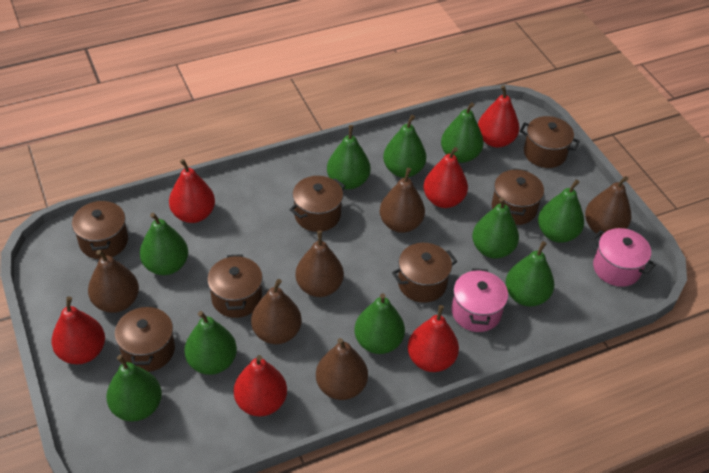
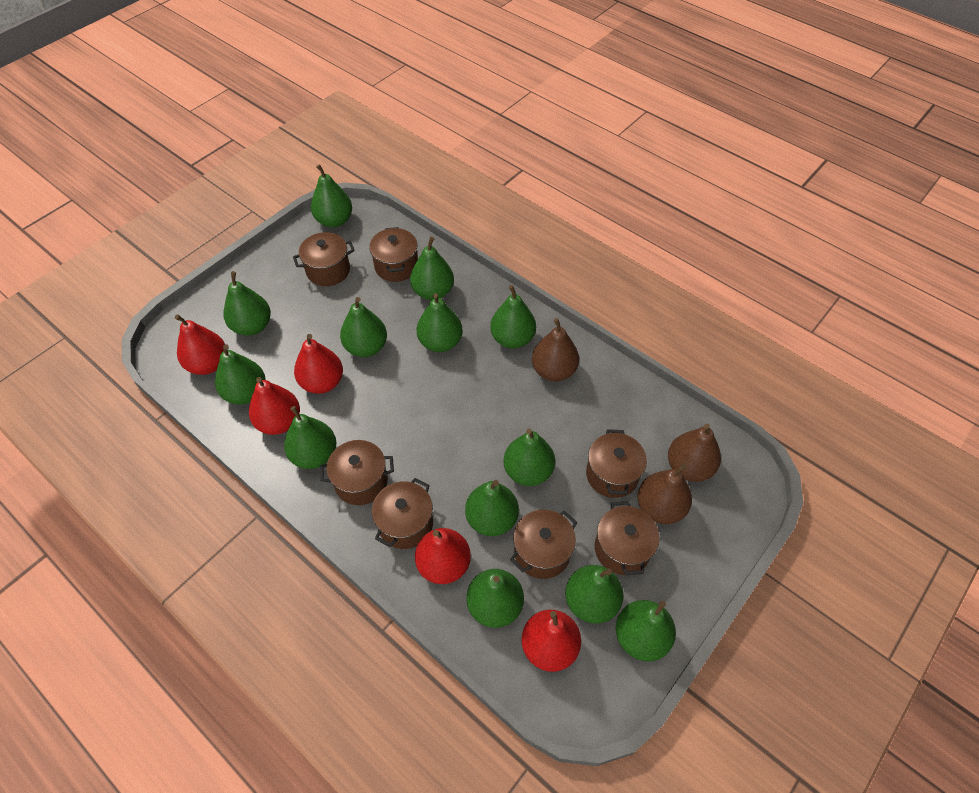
brown pear: 6 -> 3
green pear: 10 -> 13
pink pot: 2 -> 0
red pear: 6 -> 5

